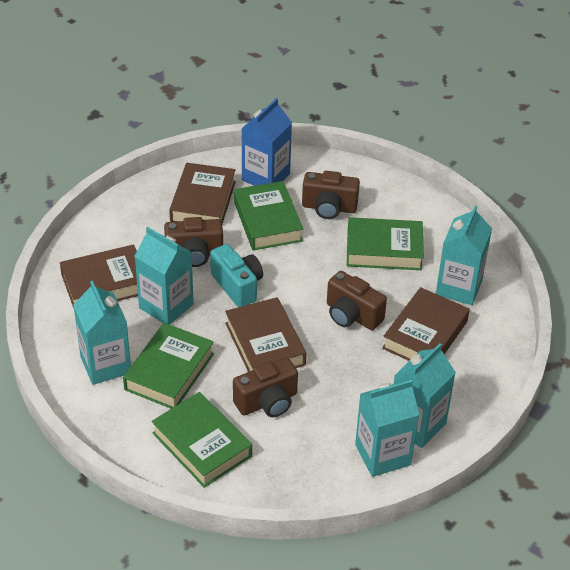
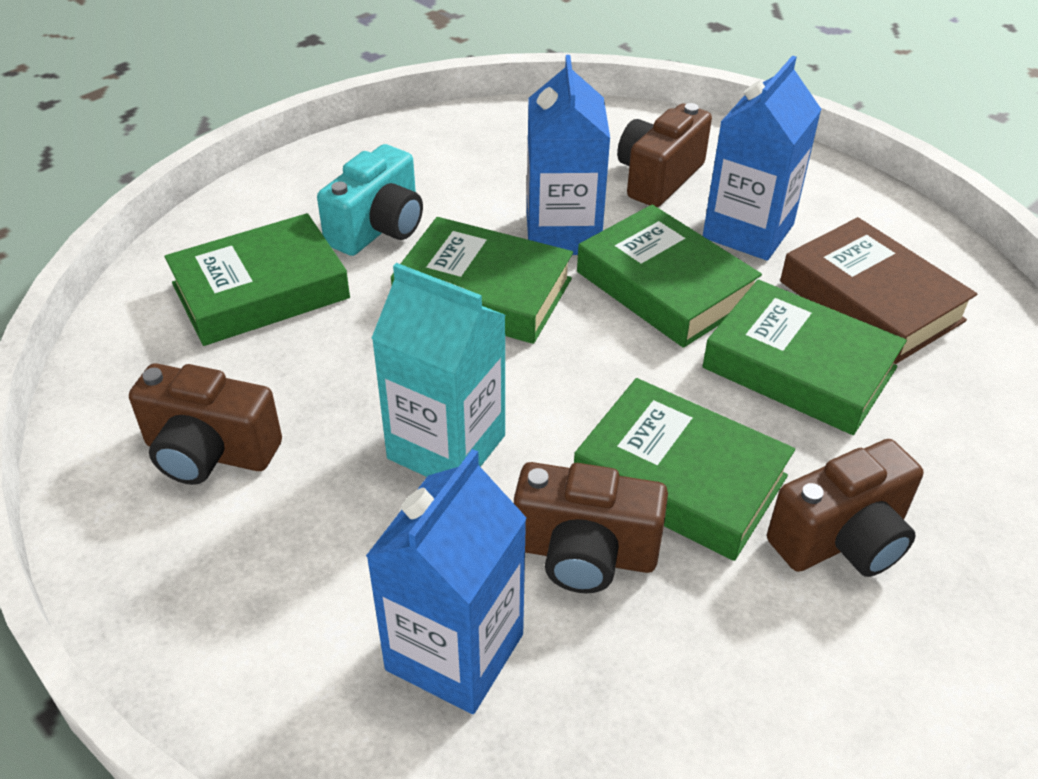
blue carton: 1 -> 3
brown book: 4 -> 1
green book: 4 -> 5
turquoise carton: 5 -> 1

